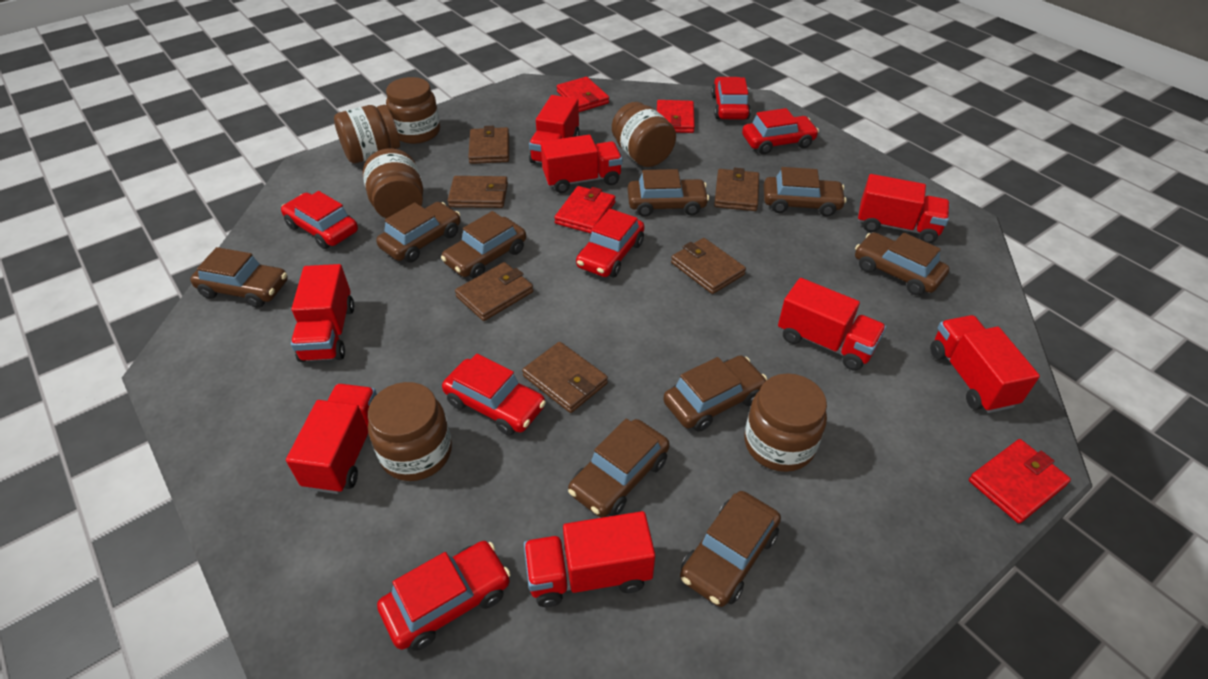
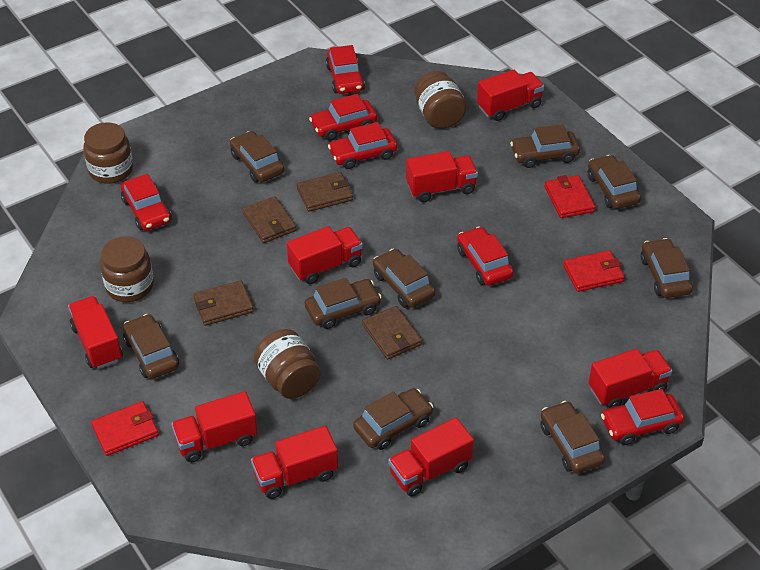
brown jar: 6 -> 4
brown wallet: 6 -> 4
red wallet: 4 -> 3

